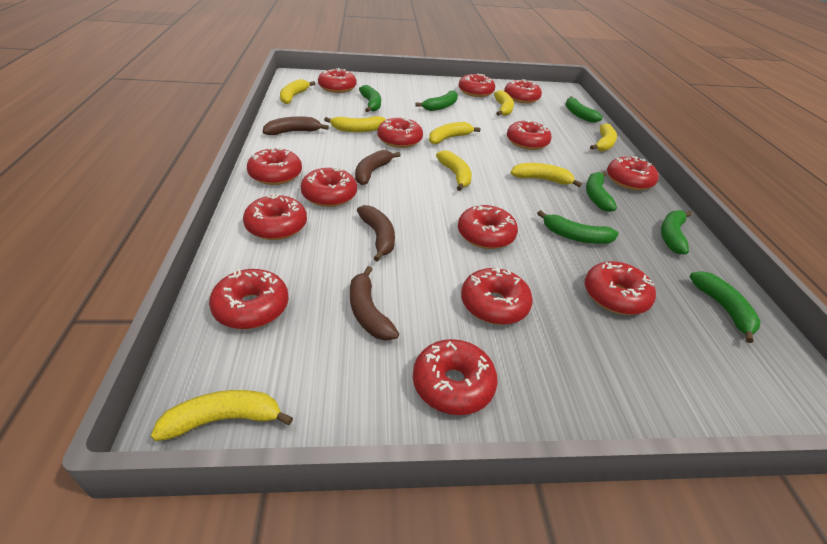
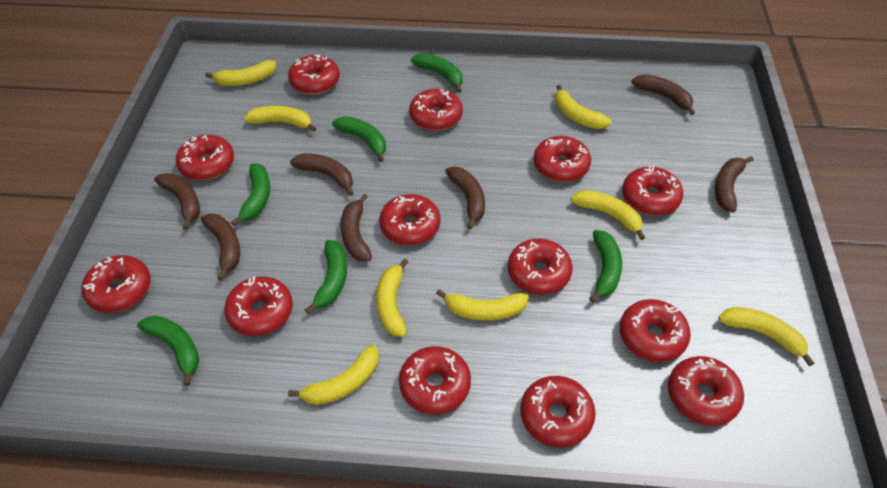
brown banana: 4 -> 7
green banana: 7 -> 6
red donut: 14 -> 13

